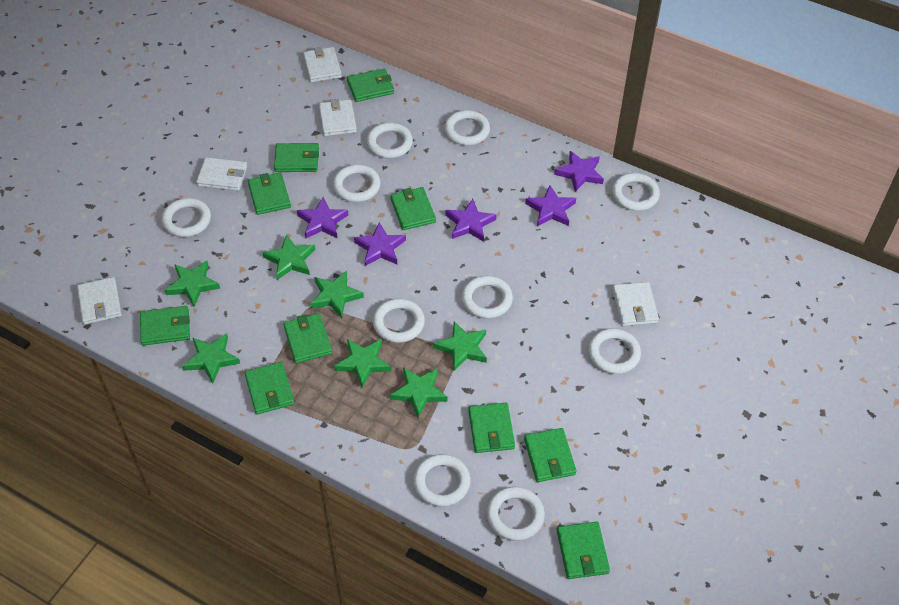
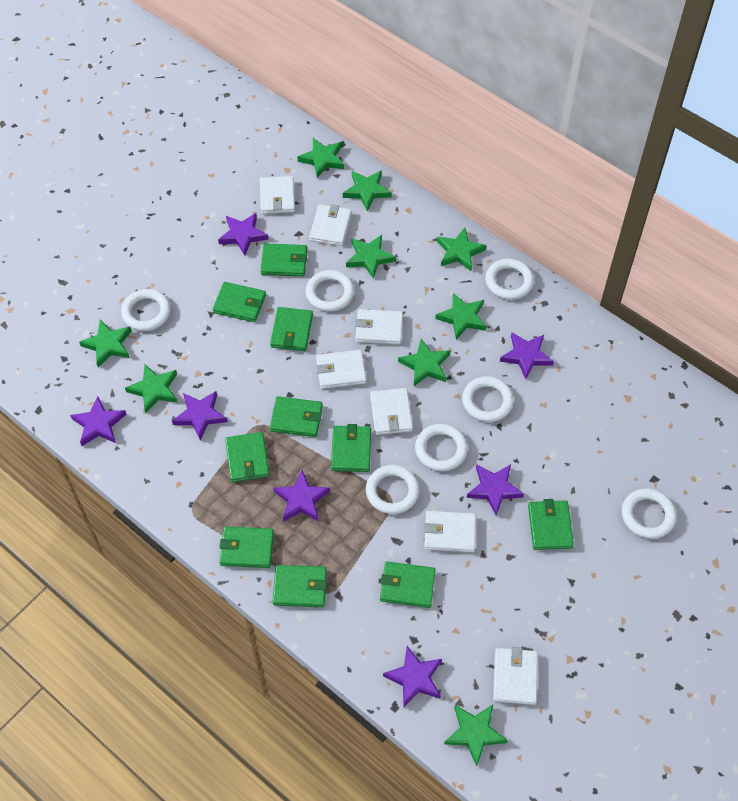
green star: 7 -> 9
purple star: 5 -> 7
white ring: 10 -> 7
white wallet: 5 -> 7

